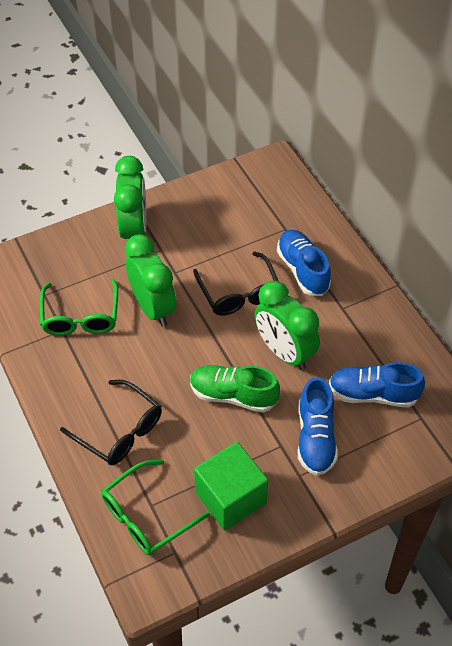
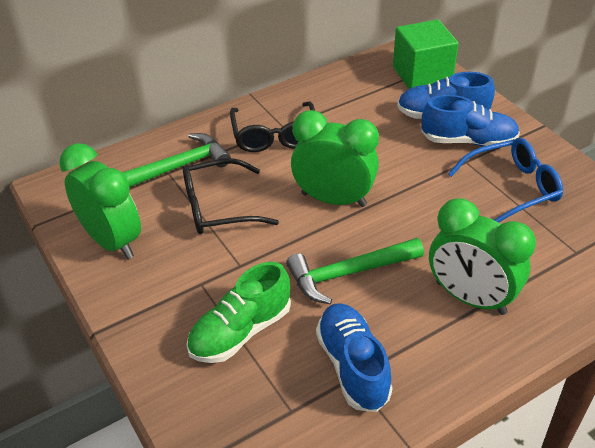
blue glasses: 0 -> 1
green glasses: 2 -> 0
green hammer: 0 -> 2

